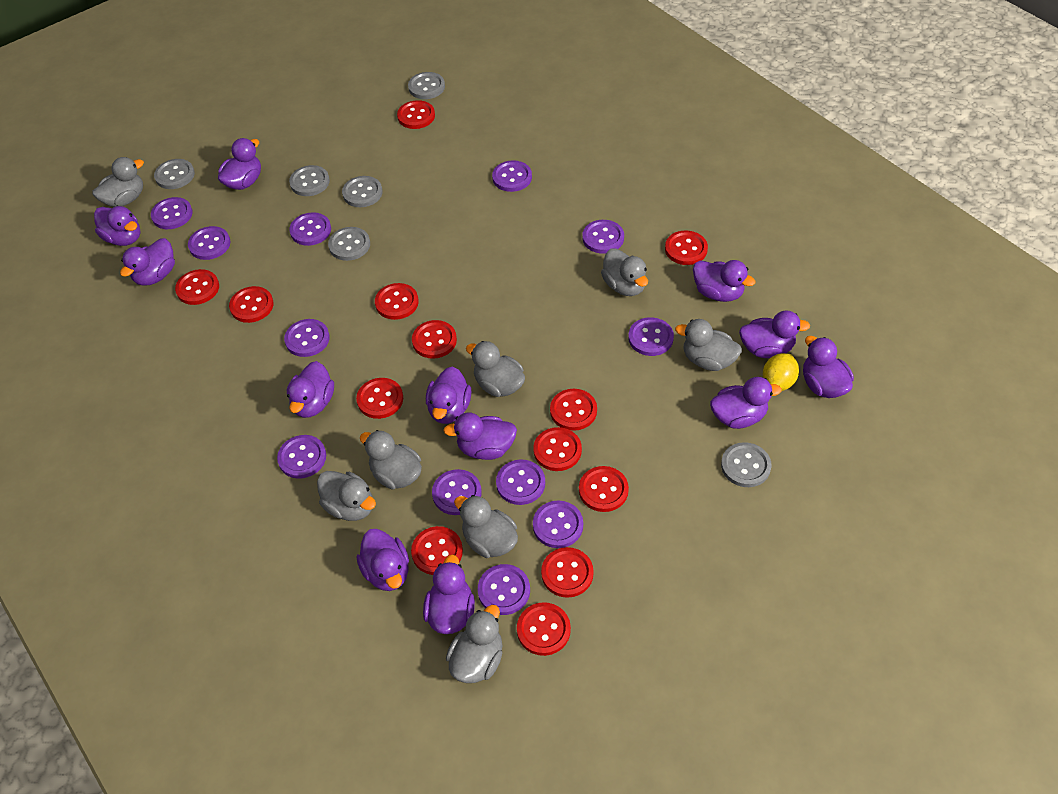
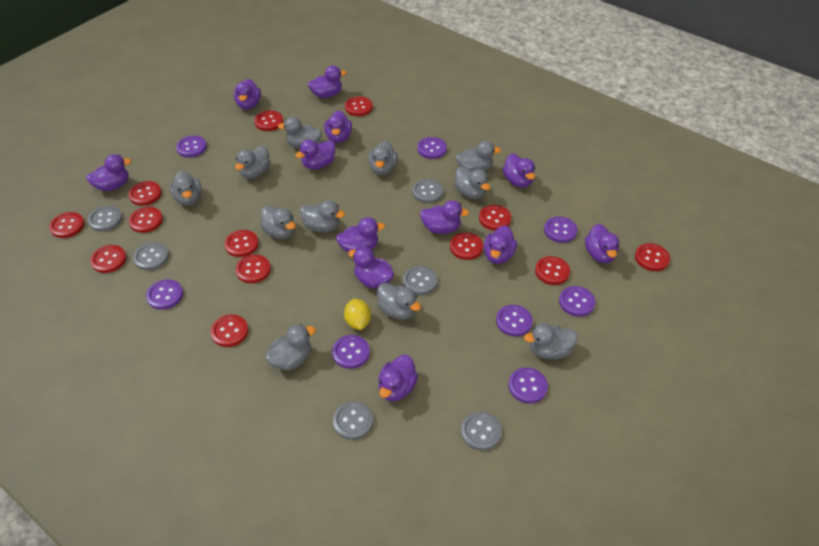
grey duck: 8 -> 11
purple button: 12 -> 8

